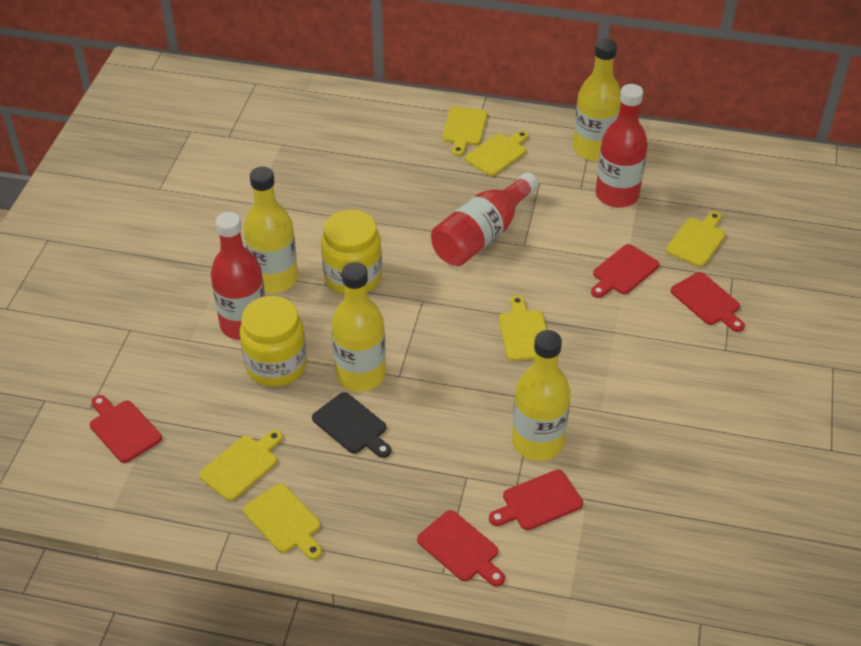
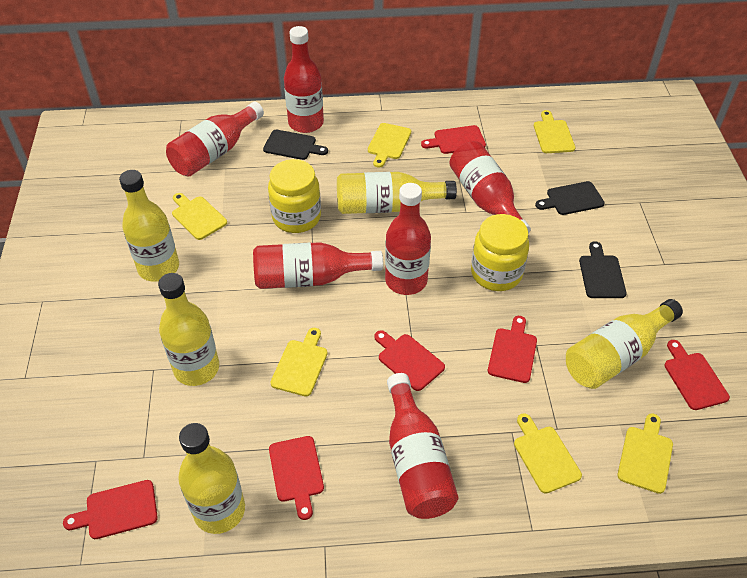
black cutting board: 1 -> 3
red bottle: 3 -> 6
red cutting board: 5 -> 6
yellow bottle: 4 -> 5

